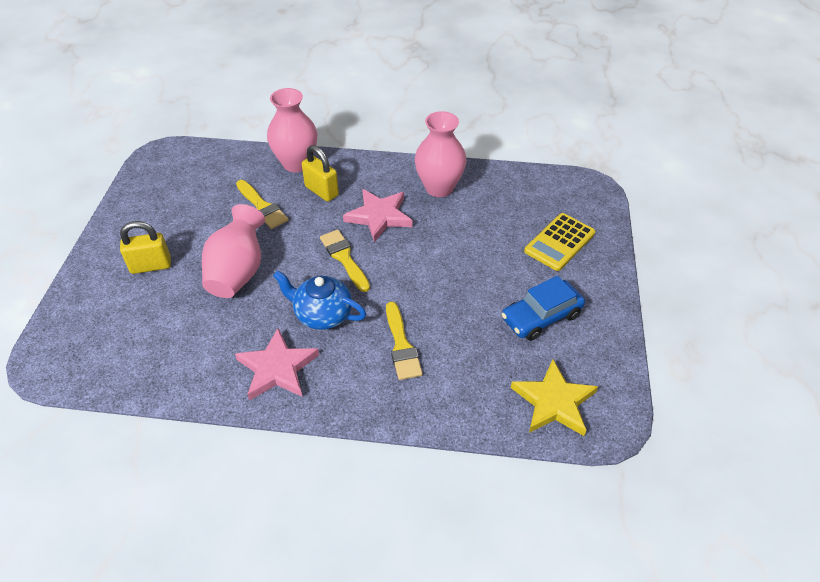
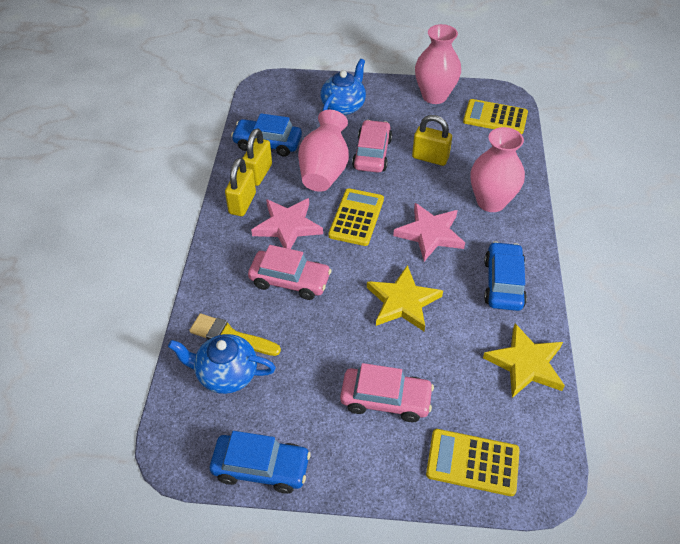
blue car: 1 -> 3
blue teapot: 1 -> 2
pink car: 0 -> 3
yellow brush: 3 -> 1
yellow calculator: 1 -> 3
yellow padlock: 2 -> 3
yellow star: 1 -> 2

